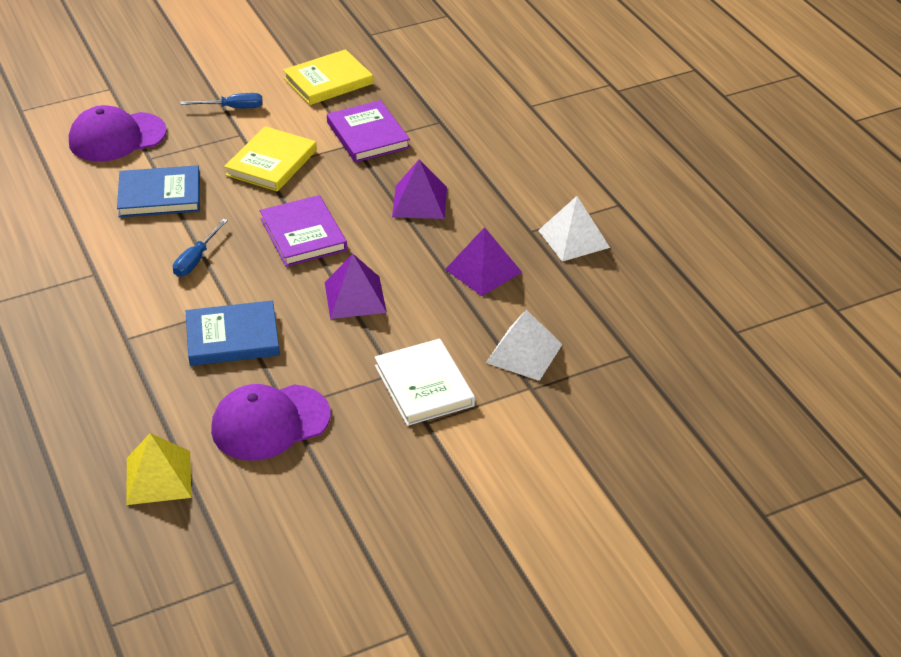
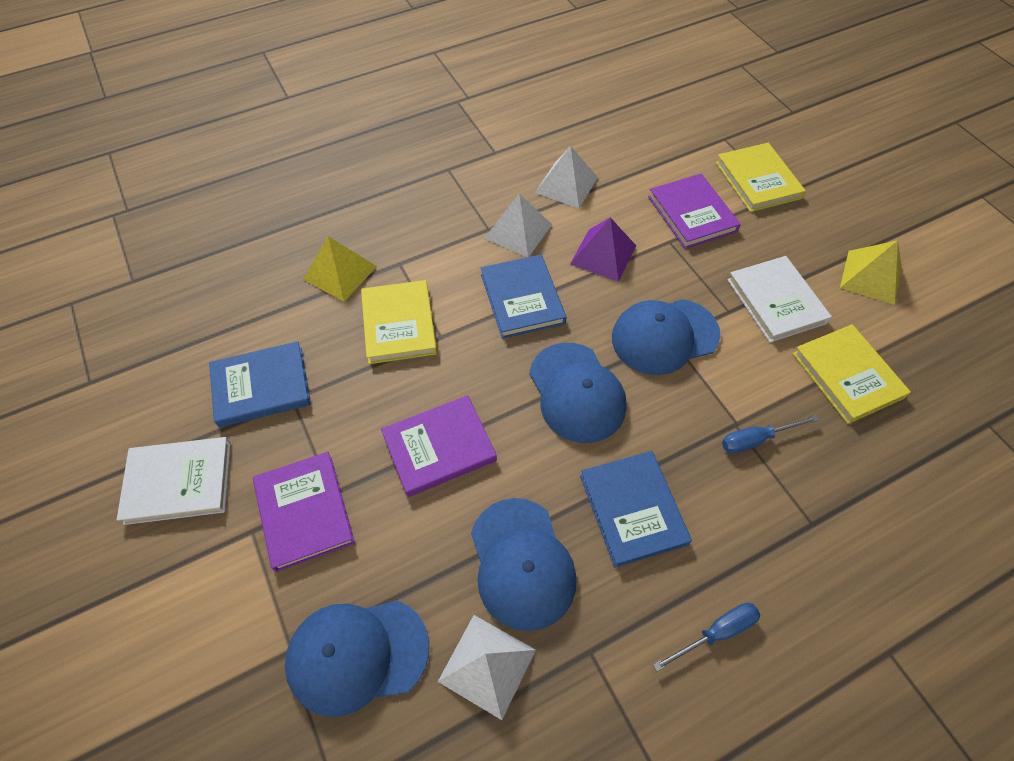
blue book: 2 -> 3
blue cap: 0 -> 4
purple book: 2 -> 3
purple cap: 2 -> 0
purple pyramid: 3 -> 1
white book: 1 -> 2
white pyramid: 2 -> 3
yellow book: 2 -> 3
yellow pyramid: 1 -> 2

